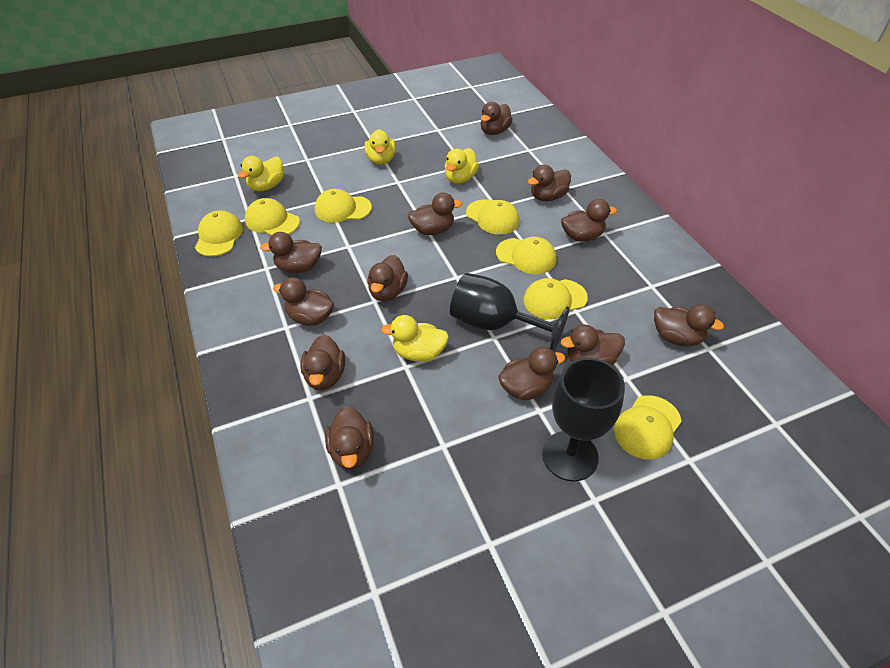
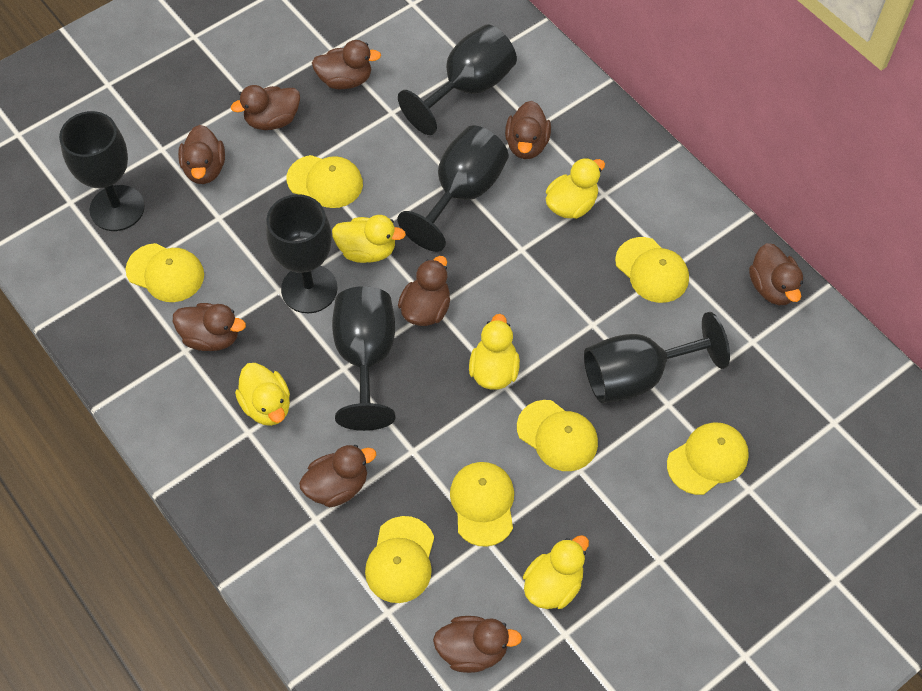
black goblet: 2 -> 6
brown duck: 12 -> 9
yellow duck: 4 -> 5

